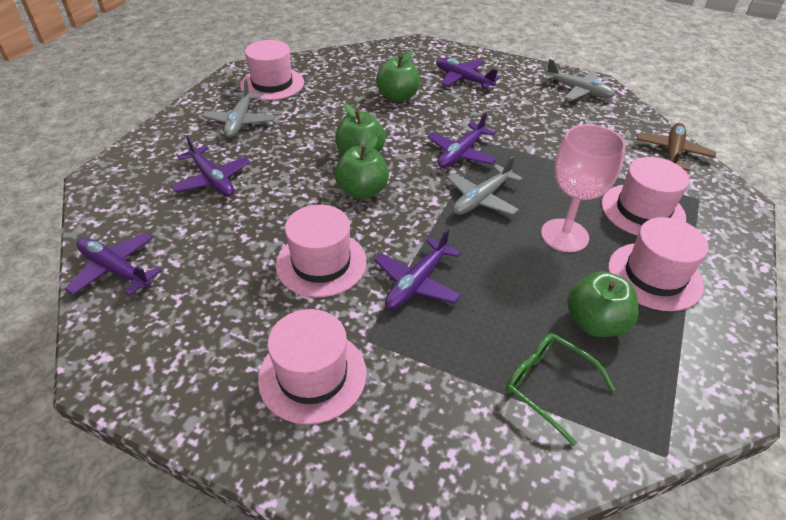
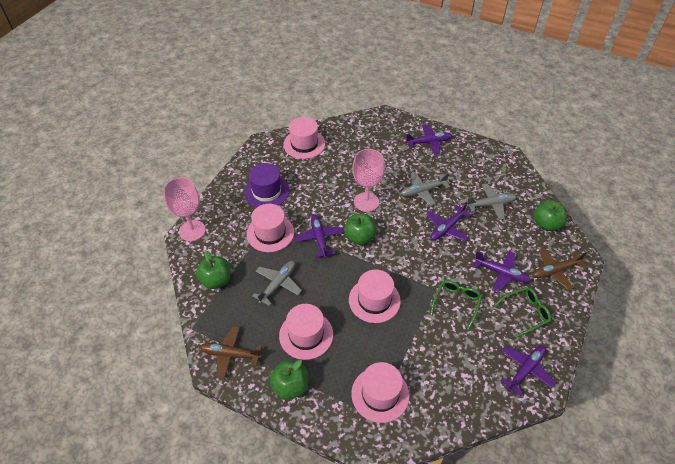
brown plane: 1 -> 2
green glasses: 1 -> 2
pink goblet: 1 -> 2
purple hat: 0 -> 1

